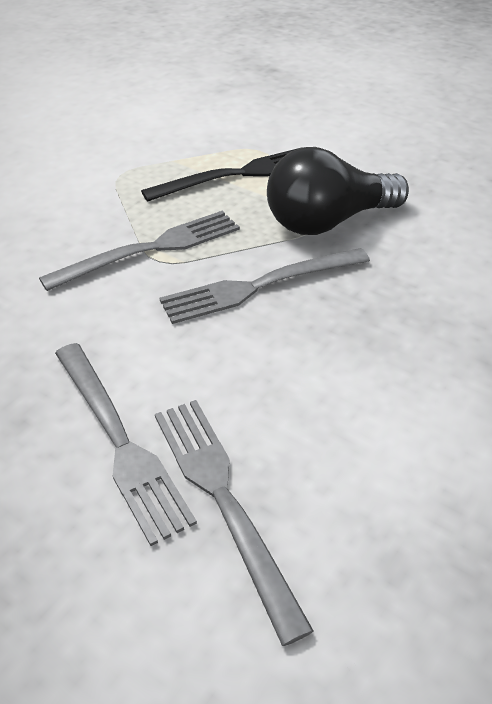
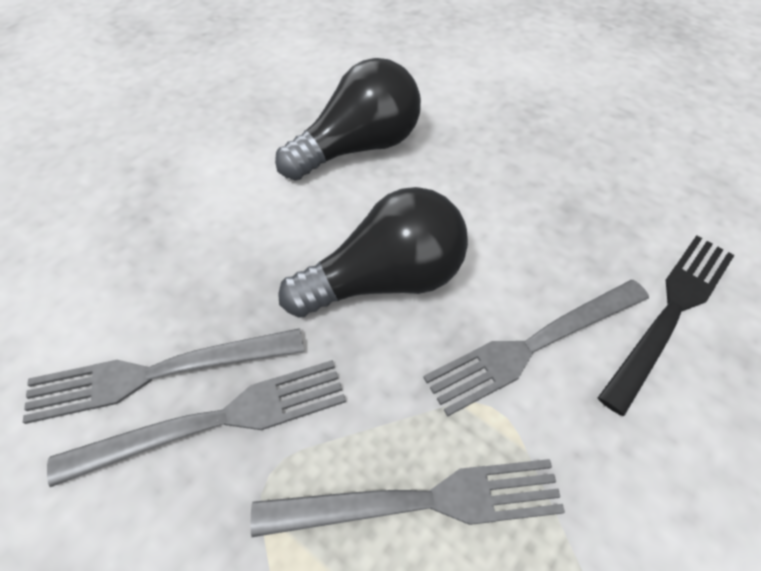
black light bulb: 1 -> 2

